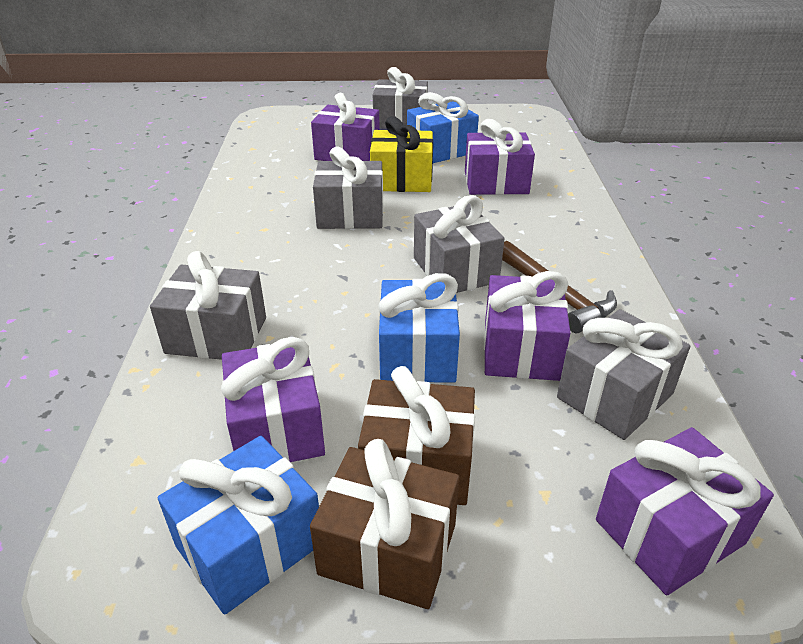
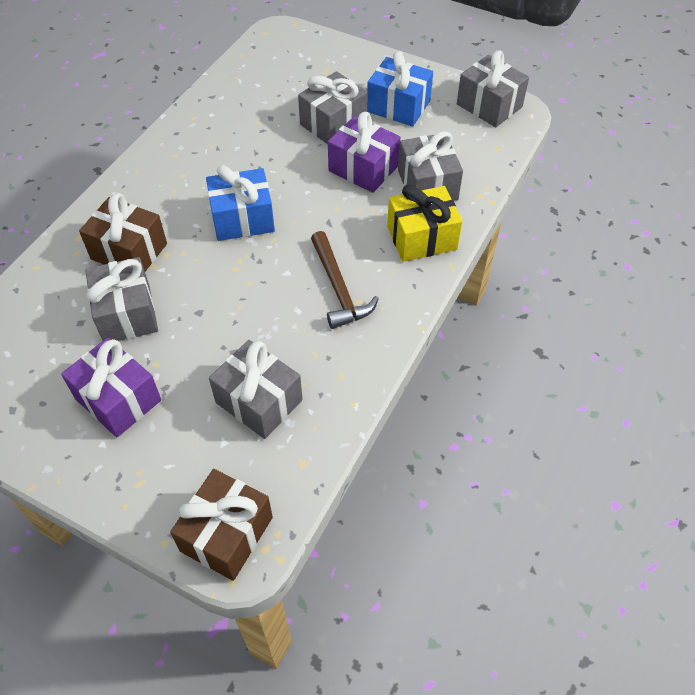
blue gift: 3 -> 2
purple gift: 5 -> 2

